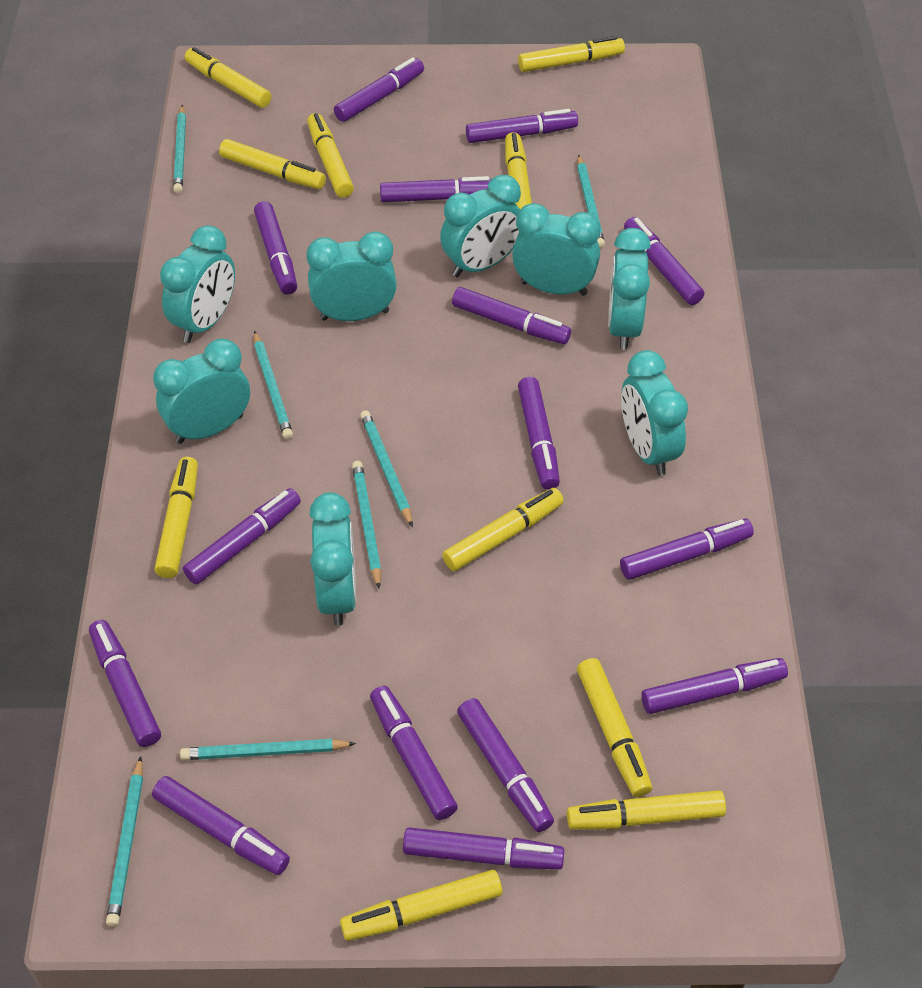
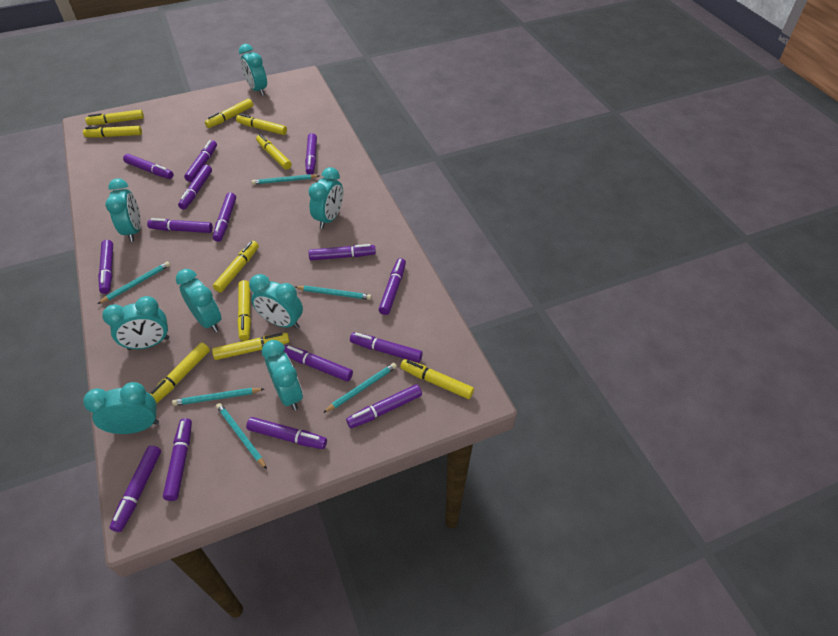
turquoise pencil: 7 -> 6

